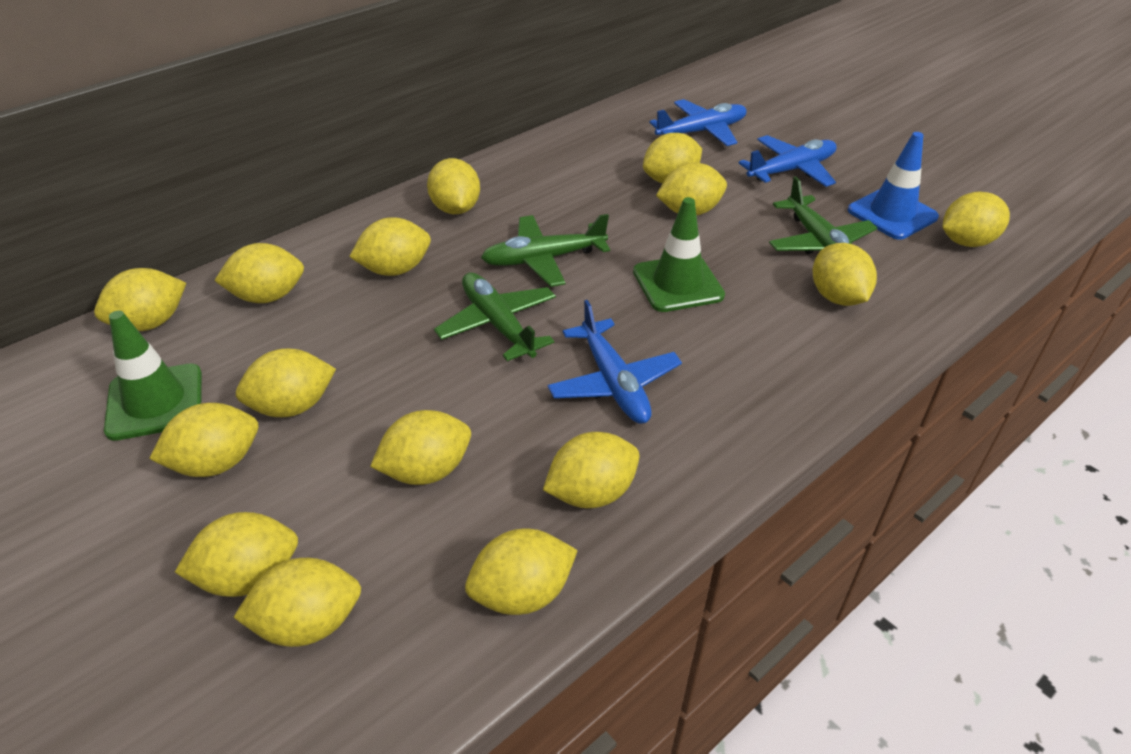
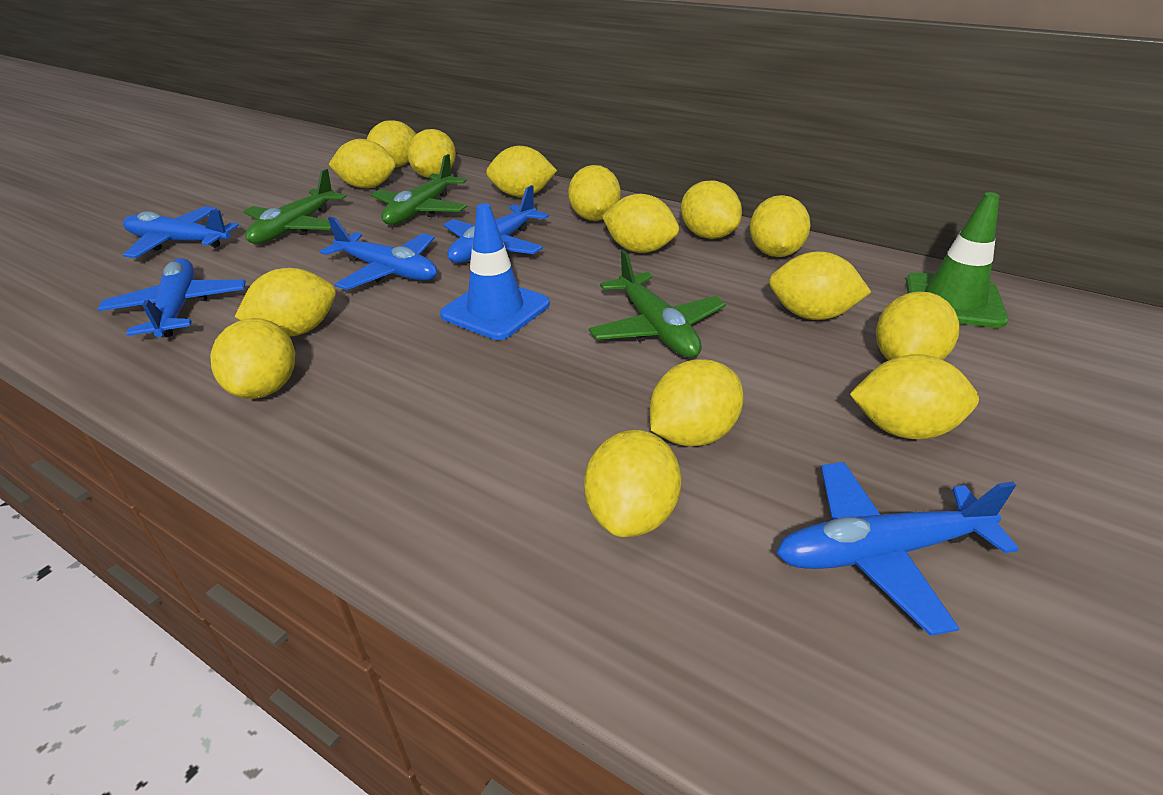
blue plane: 3 -> 5
green traffic cone: 2 -> 1

